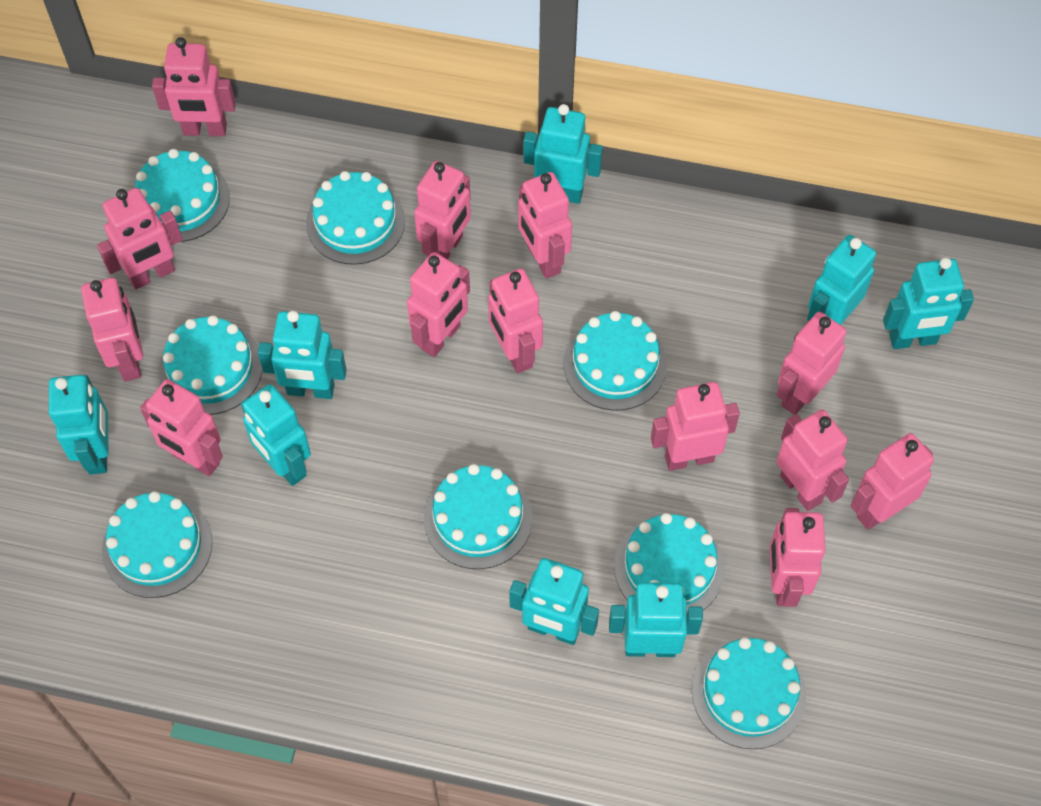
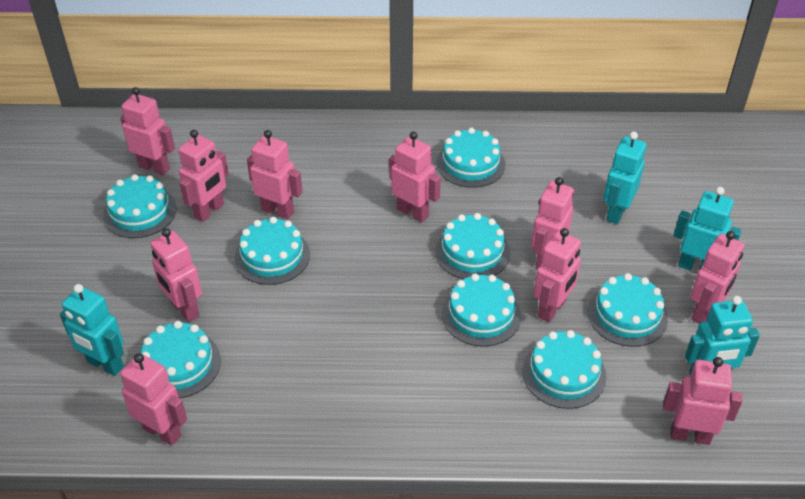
pink robot: 13 -> 10
turquoise robot: 8 -> 4

